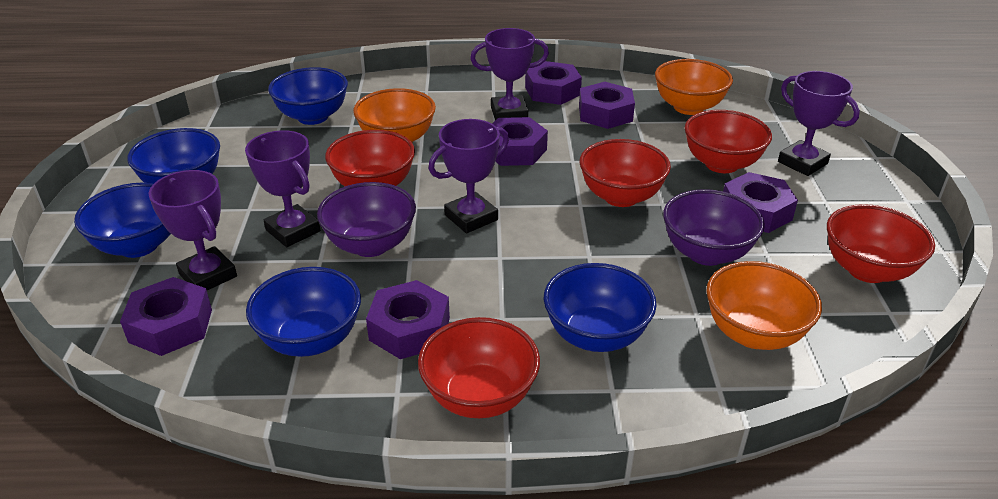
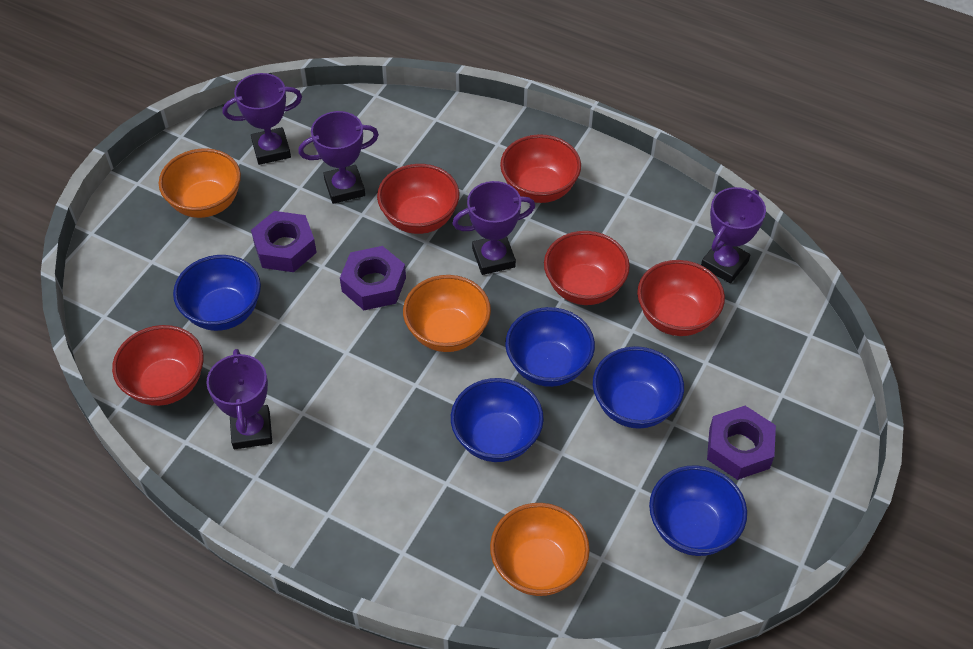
purple bowl: 2 -> 0
purple nut: 6 -> 3

